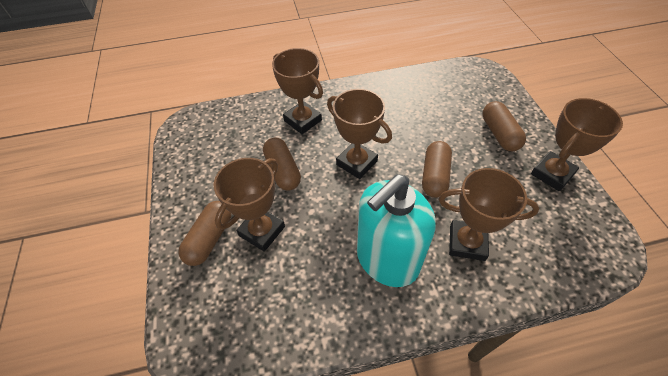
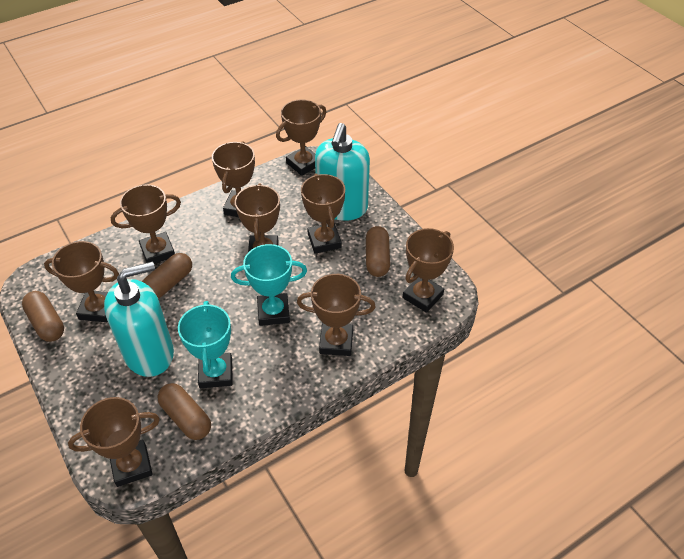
brown trophy: 5 -> 9
turquoise soap dispenser: 1 -> 2
turquoise trophy: 0 -> 2

